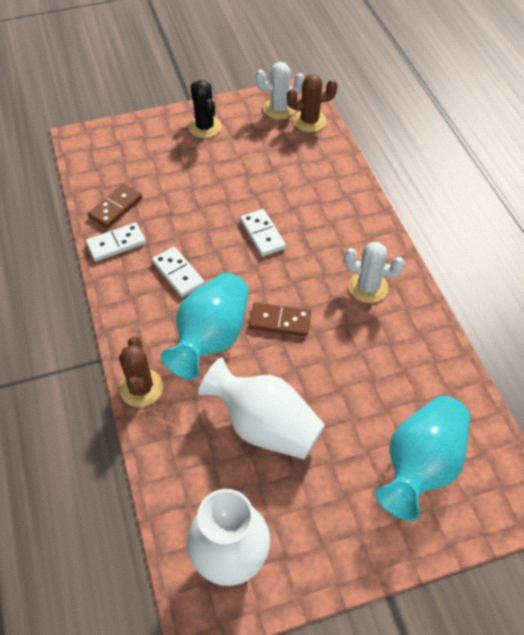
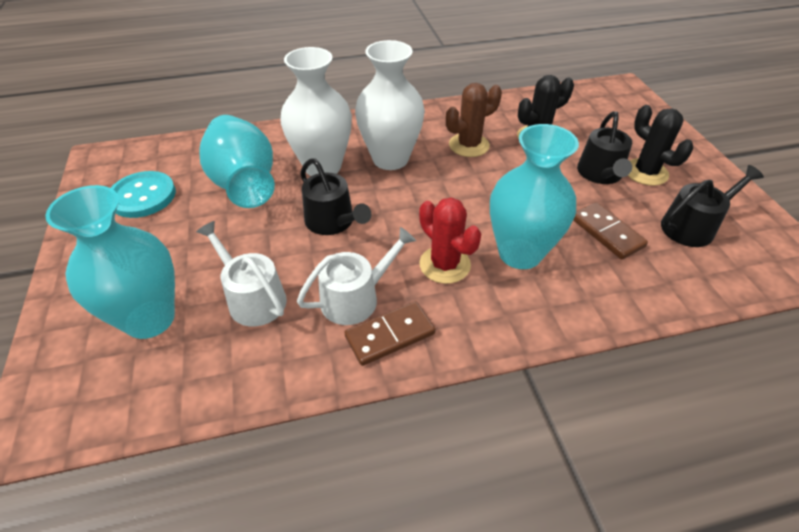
black cactus: 1 -> 2
black watering can: 0 -> 3
brown cactus: 2 -> 1
red cactus: 0 -> 1
turquoise button: 0 -> 1
turquoise vase: 2 -> 3
white cactus: 2 -> 0
white domino: 3 -> 0
white watering can: 0 -> 2

